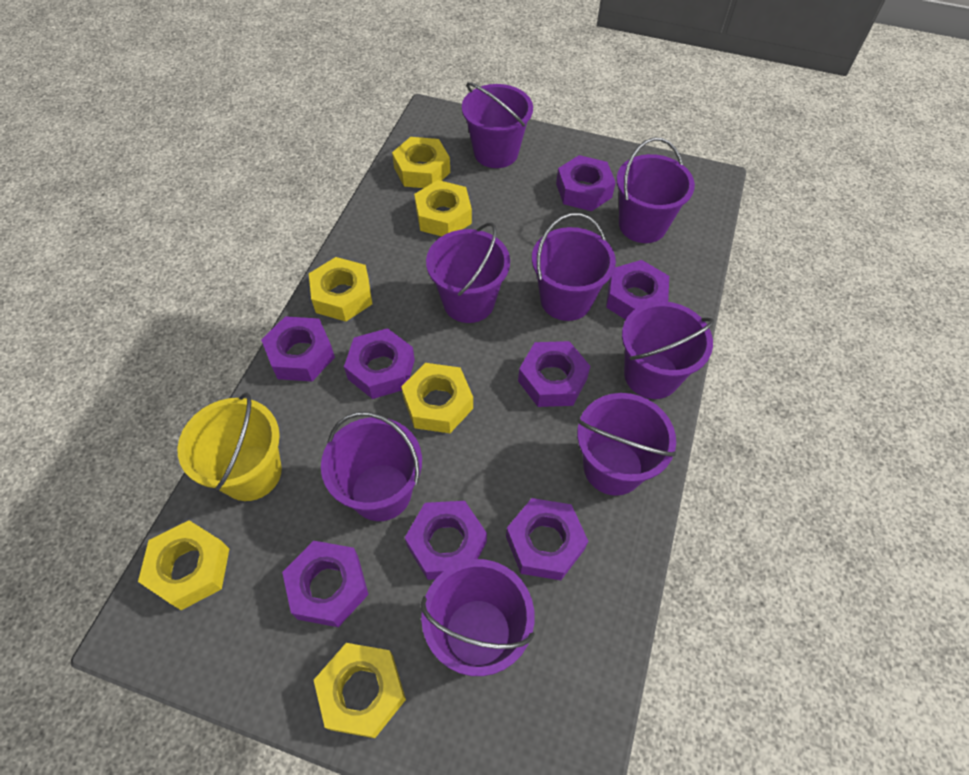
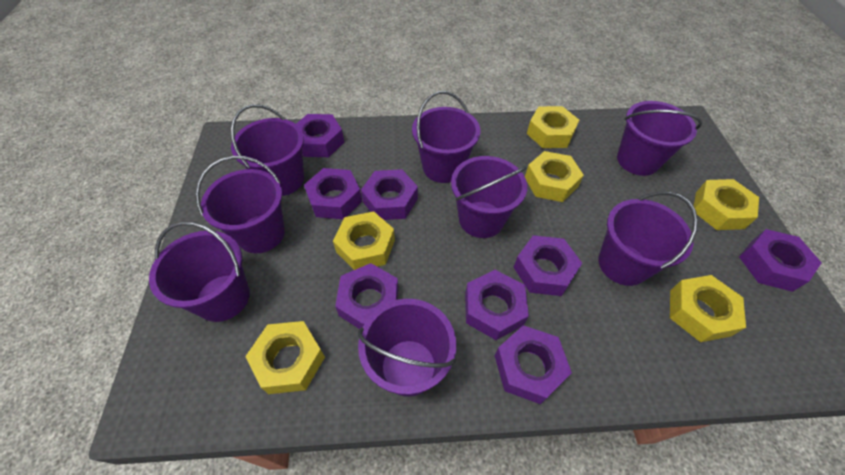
yellow bucket: 1 -> 0

